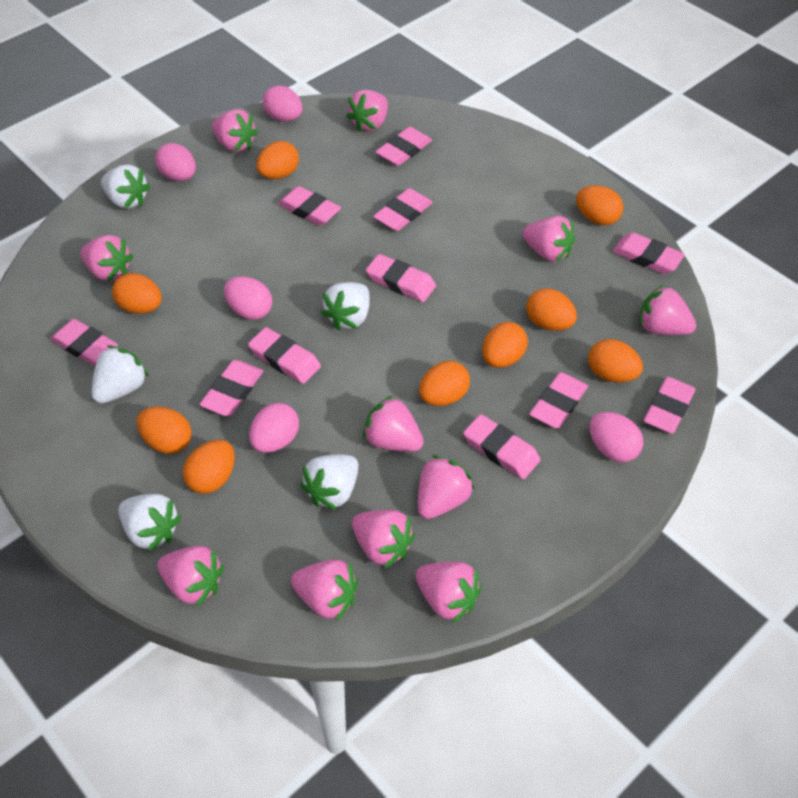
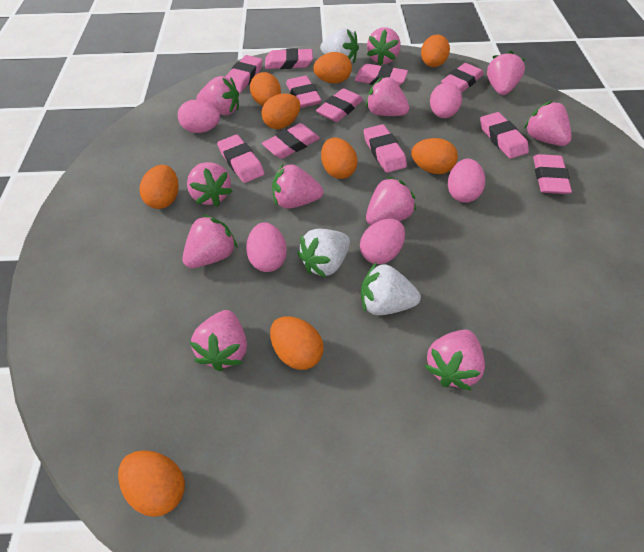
white strawberry: 5 -> 3

